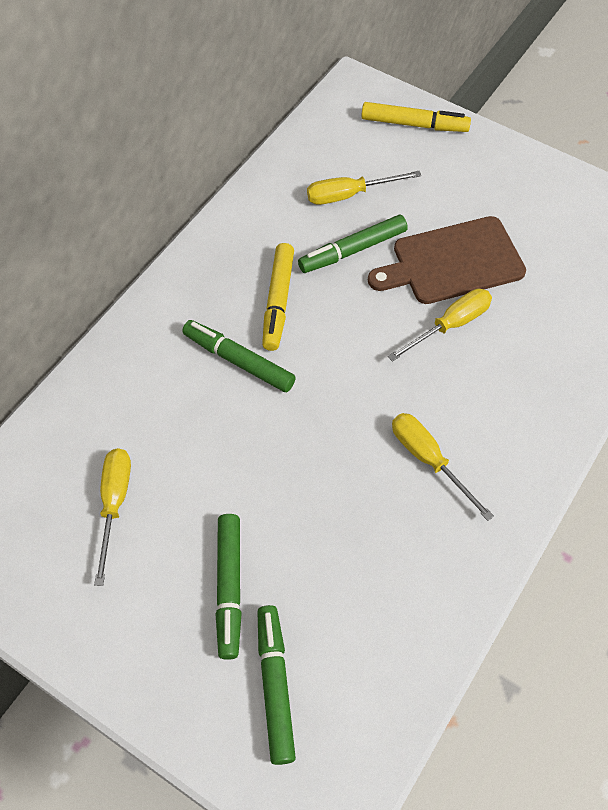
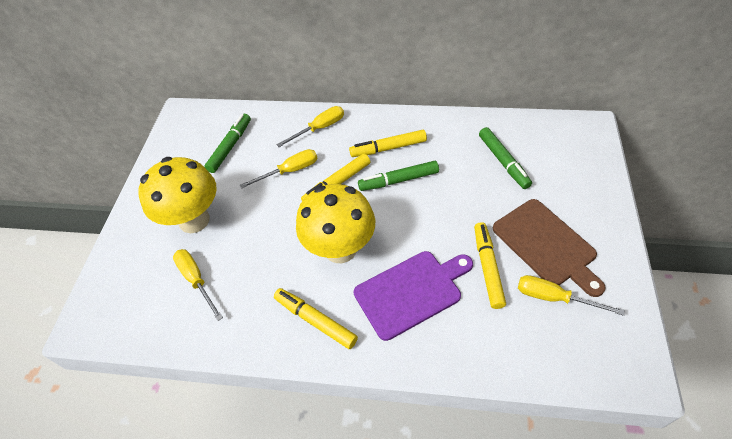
green marker: 4 -> 3
purple cutting board: 0 -> 1
yellow marker: 2 -> 4
yellow mushroom: 0 -> 2

